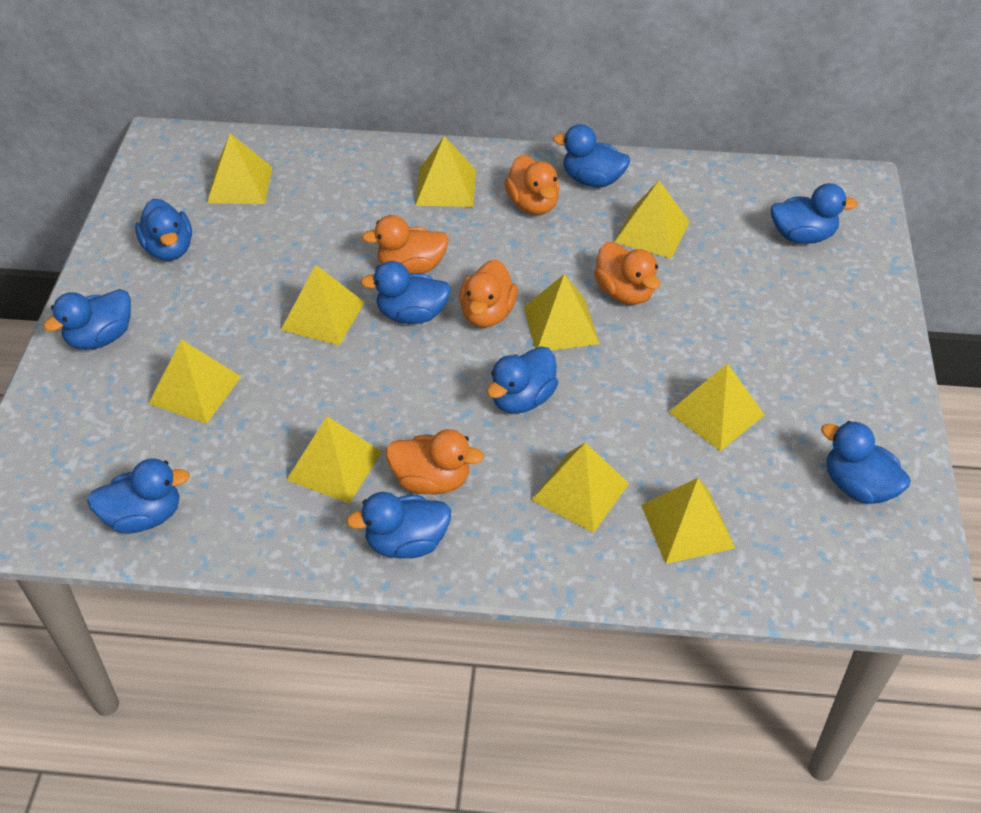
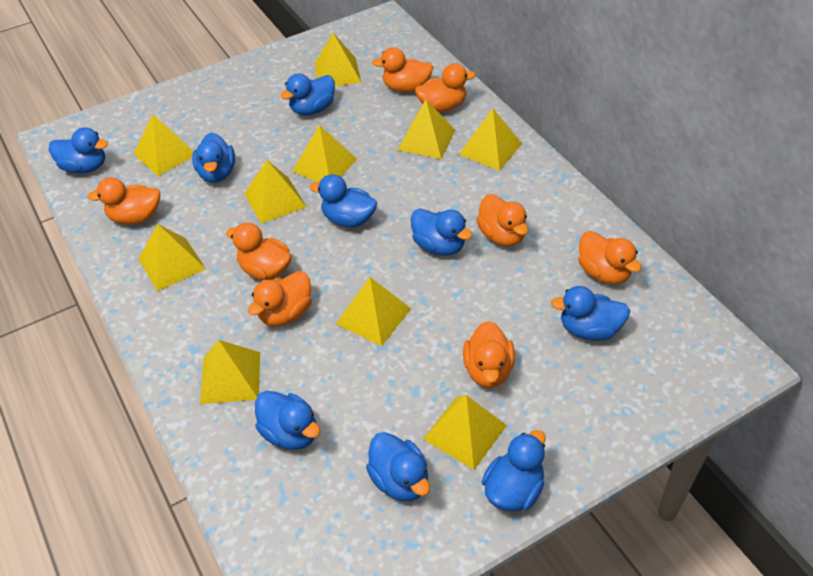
orange duck: 5 -> 8

